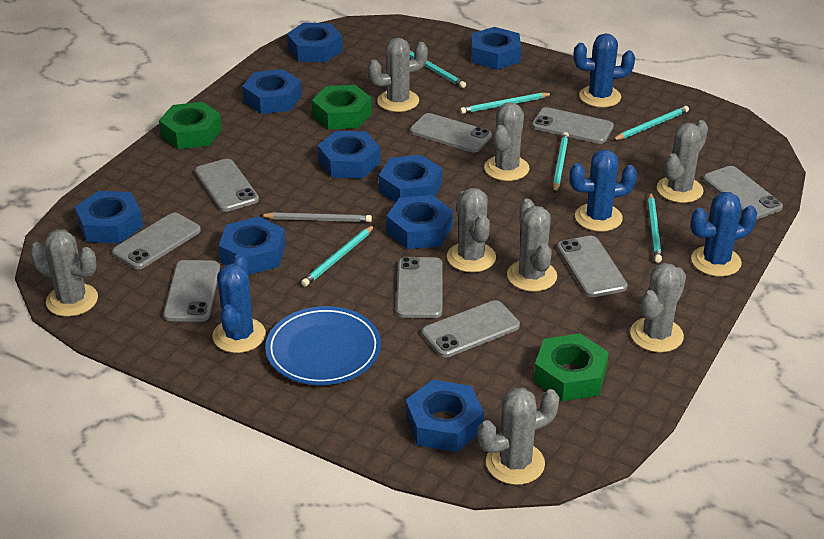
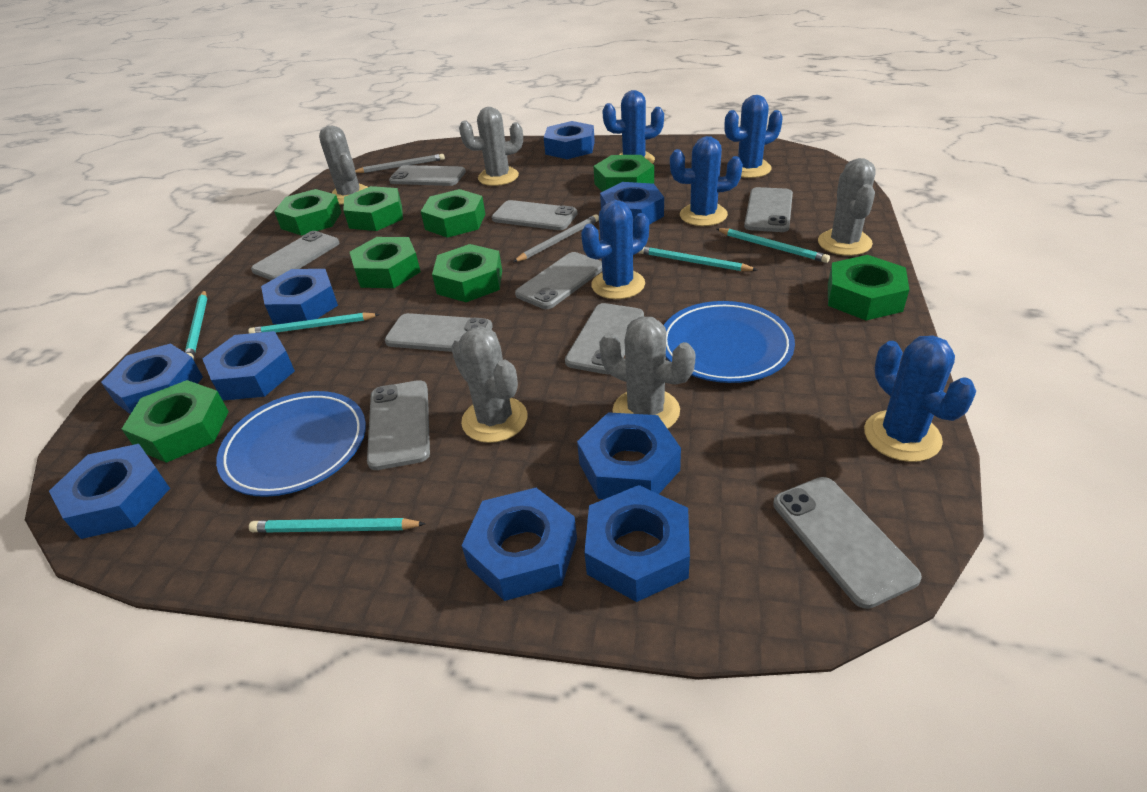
blue cactus: 4 -> 5
blue plate: 1 -> 2
green nut: 3 -> 8
grey cactus: 8 -> 5
grey pencil: 1 -> 2
turquoise pencil: 6 -> 5

